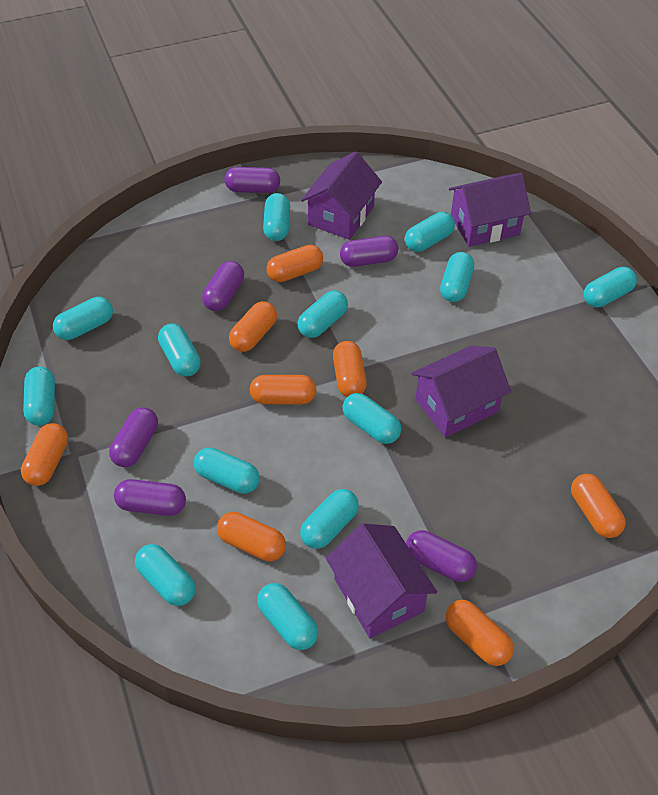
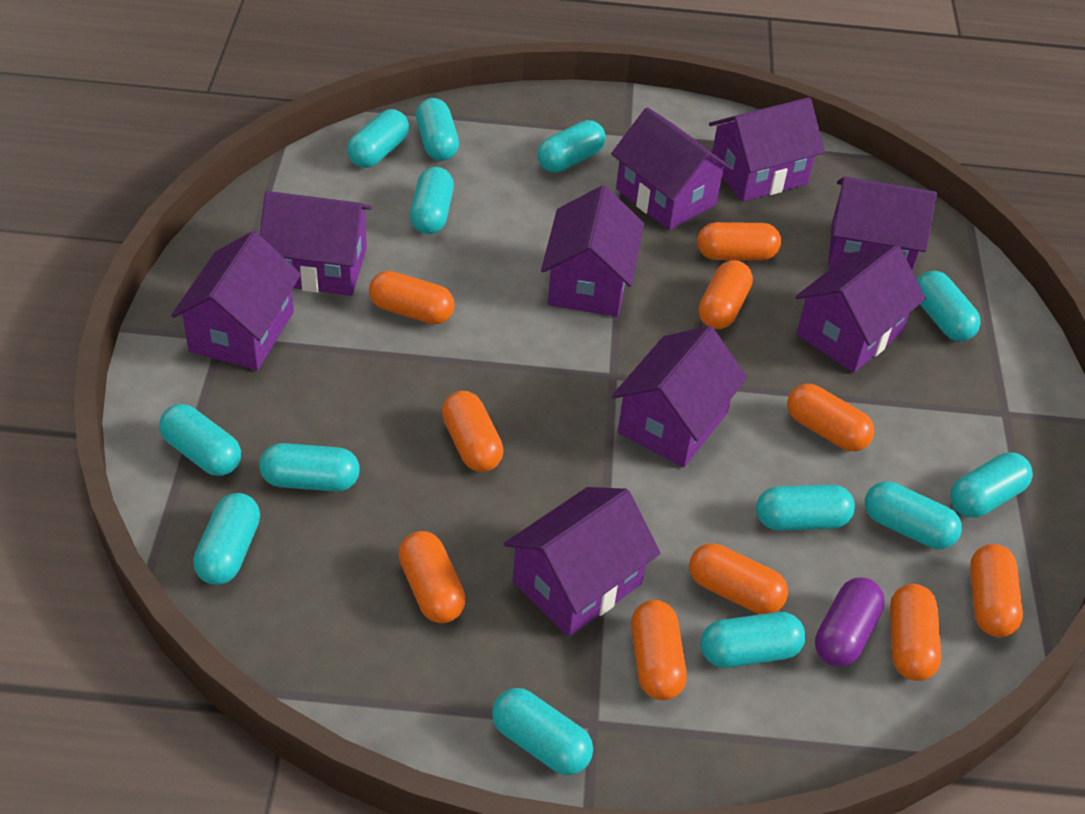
orange capsule: 8 -> 10
purple capsule: 6 -> 1
purple house: 4 -> 9

